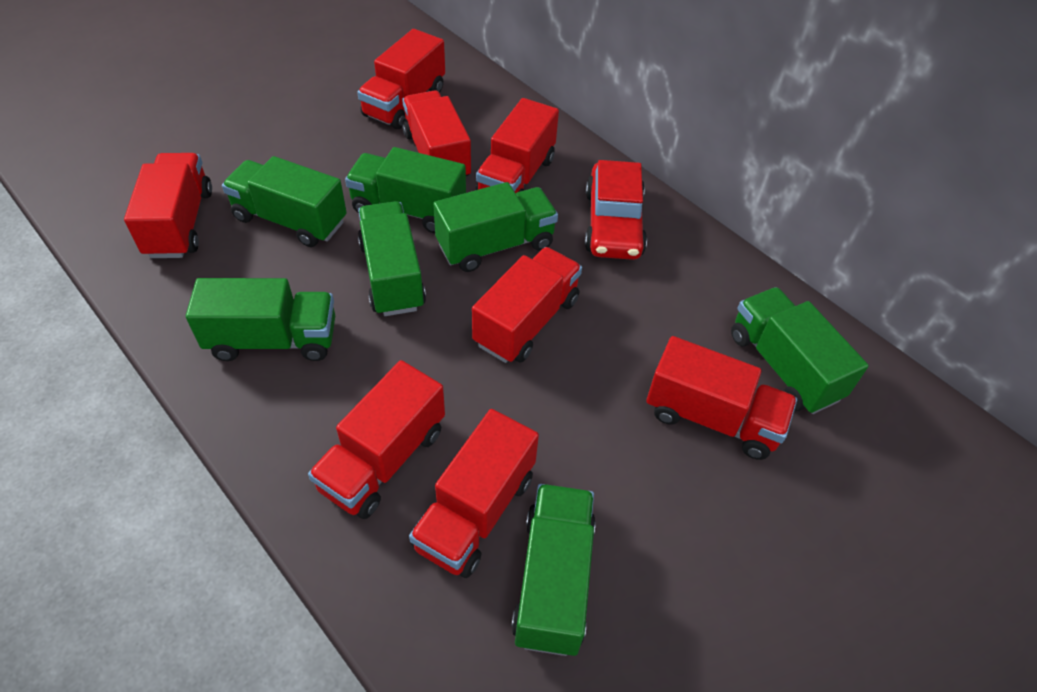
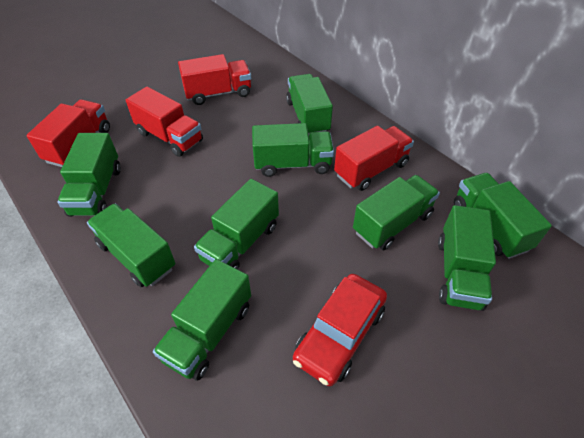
green truck: 7 -> 9
red truck: 8 -> 4

